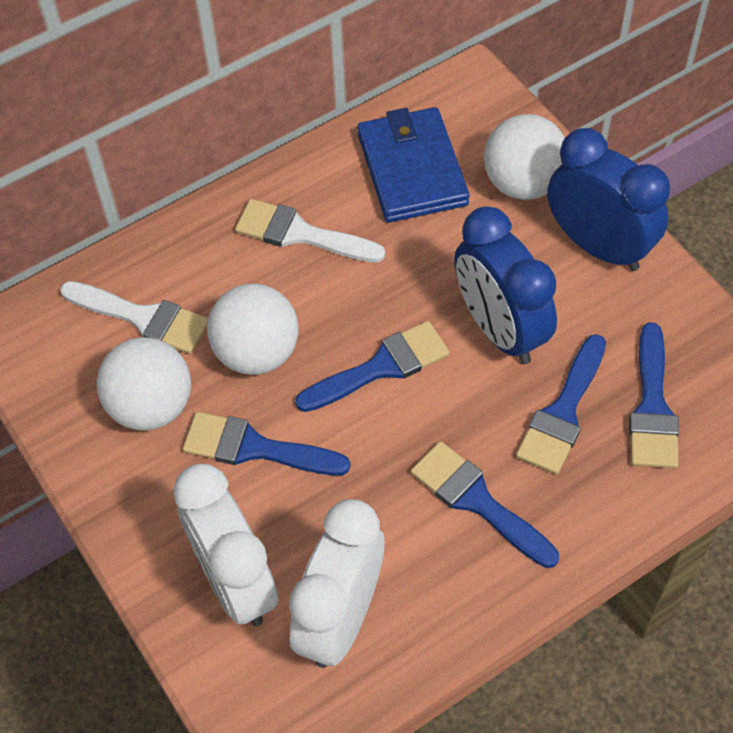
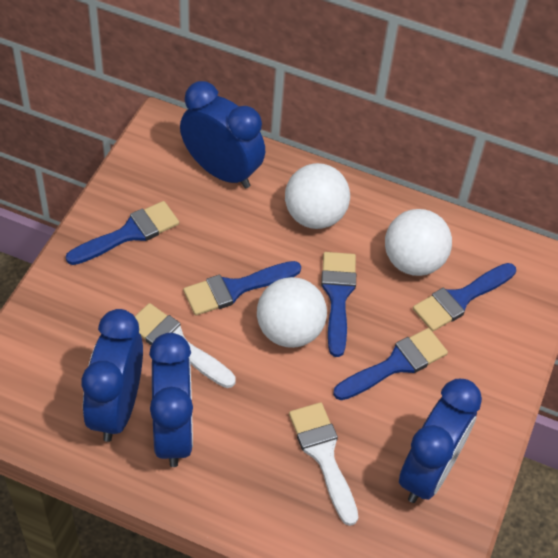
blue clock: 2 -> 4
blue wallet: 1 -> 0
white clock: 2 -> 0

